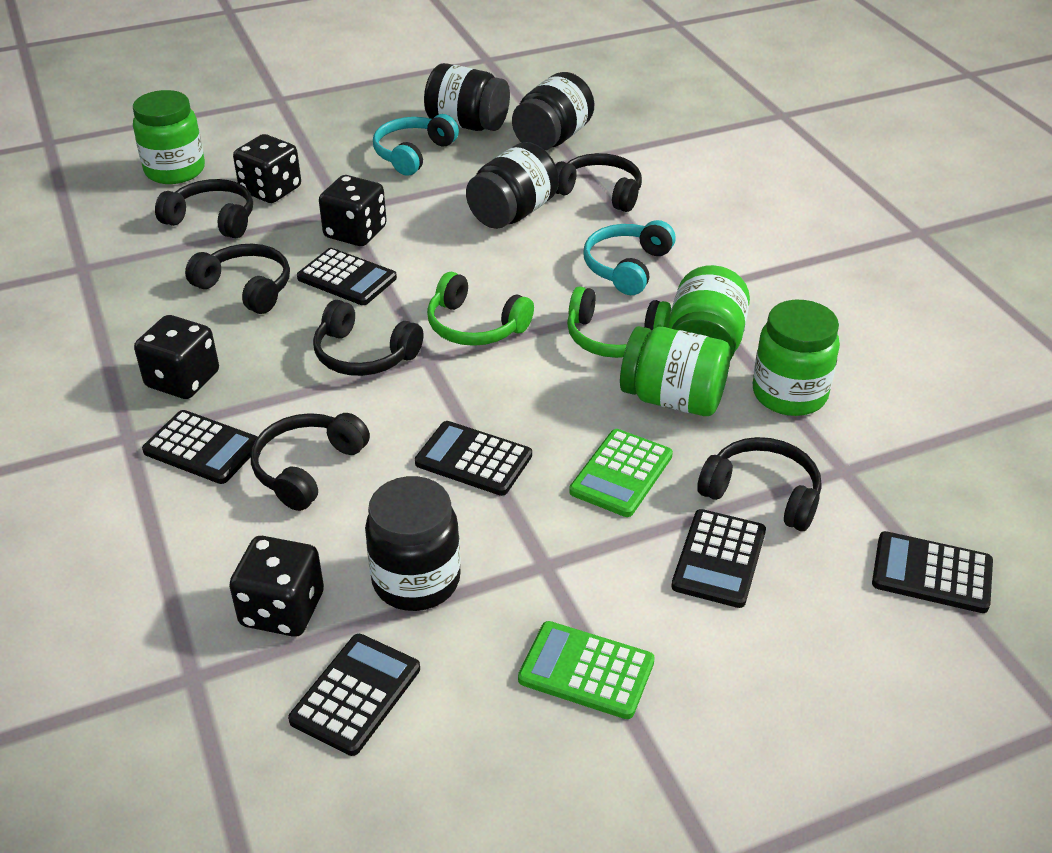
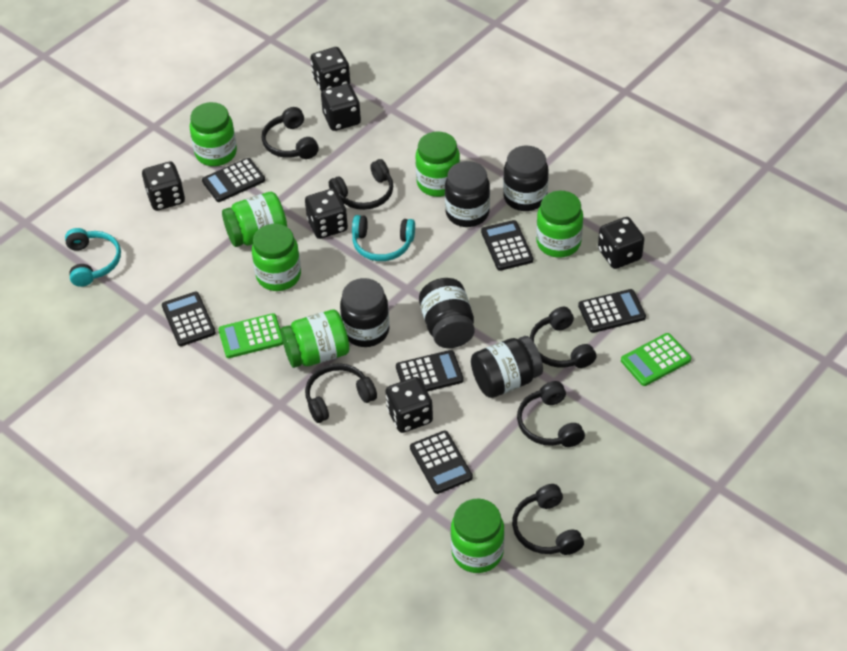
black dice: 4 -> 6
black jar: 4 -> 5
green headphones: 2 -> 0
green jar: 4 -> 7

